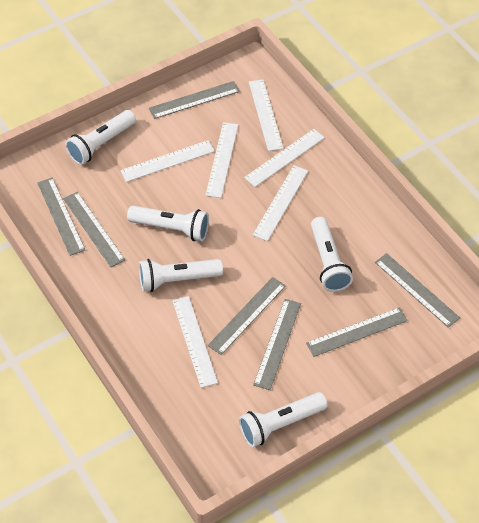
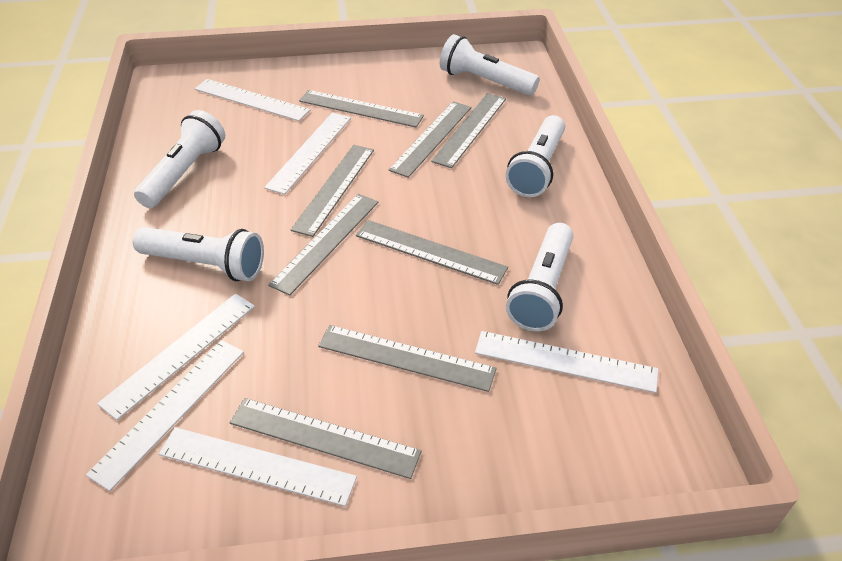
grey ruler: 7 -> 8

